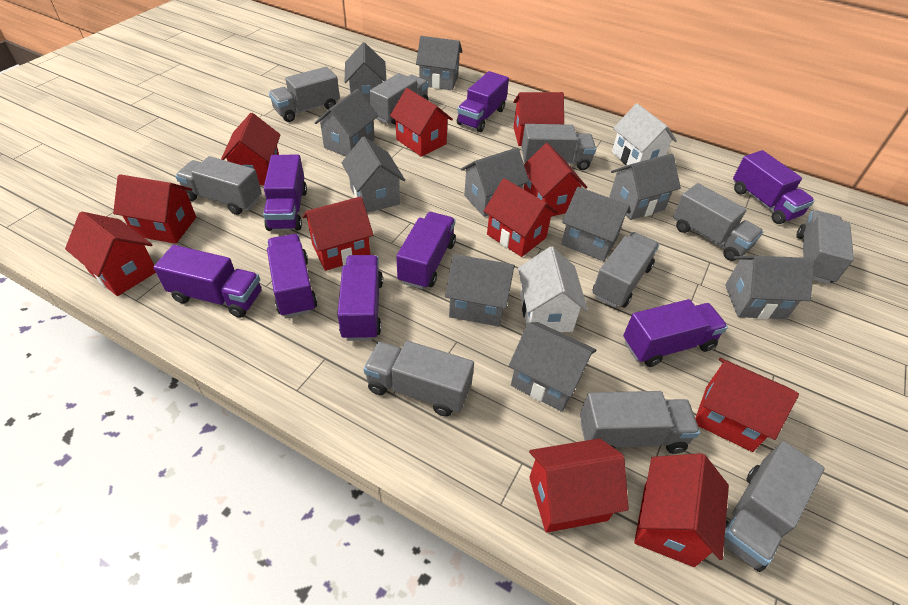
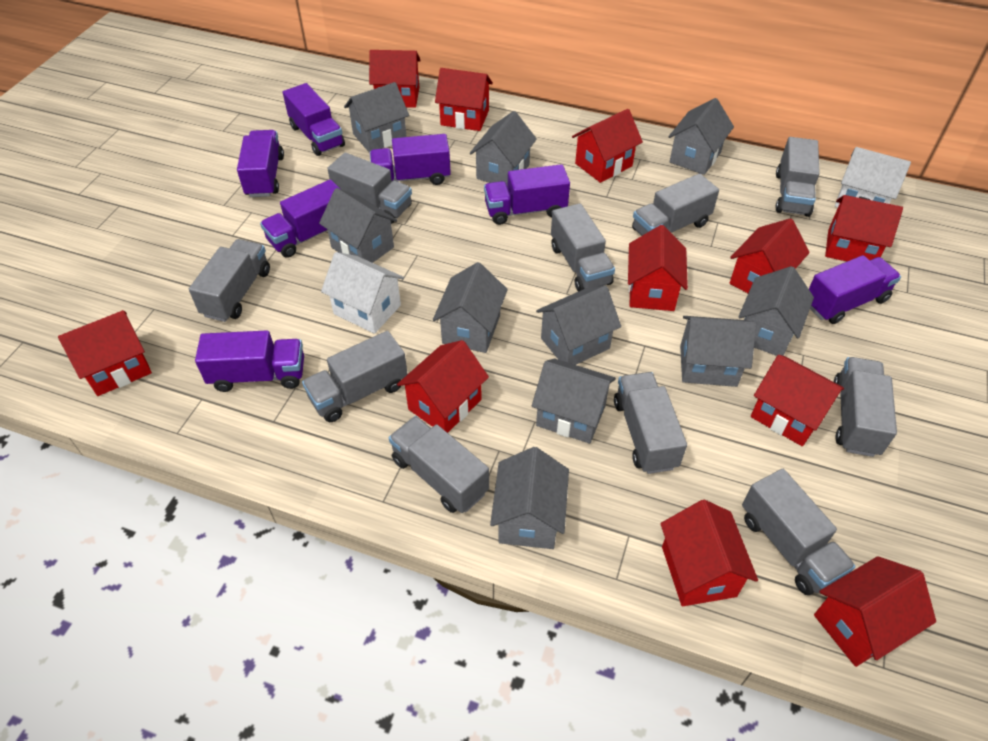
purple truck: 8 -> 7

